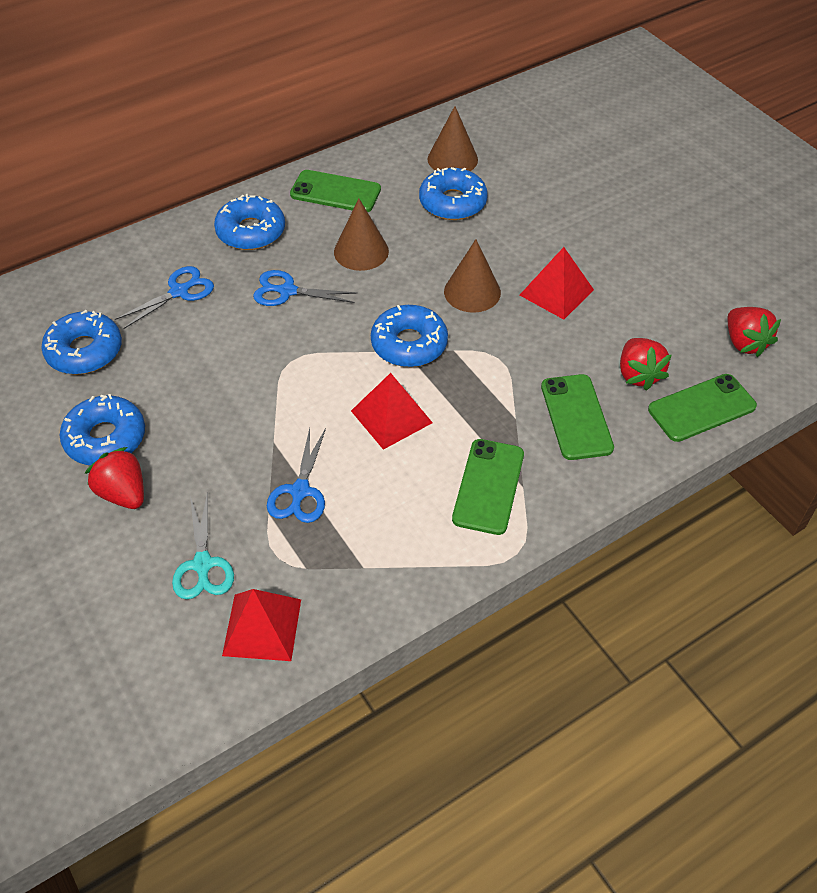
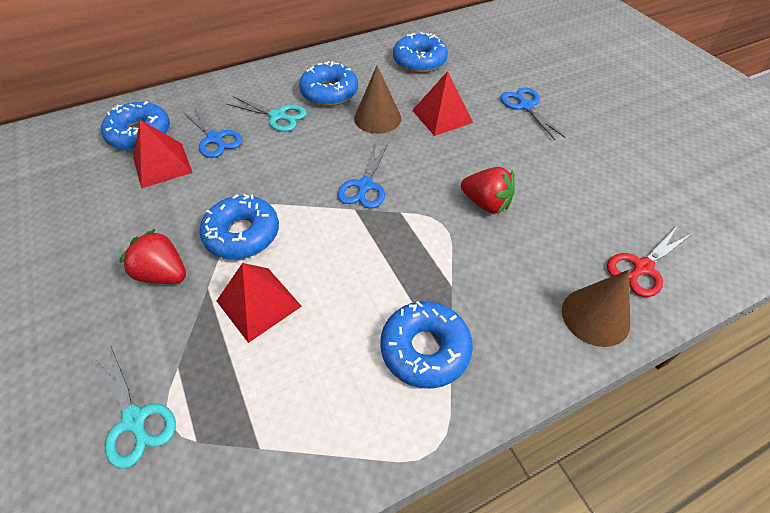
brown cone: 3 -> 2
green phone: 4 -> 0
red scissors: 0 -> 1
red strawberry: 3 -> 2
turquoise scissors: 1 -> 2

